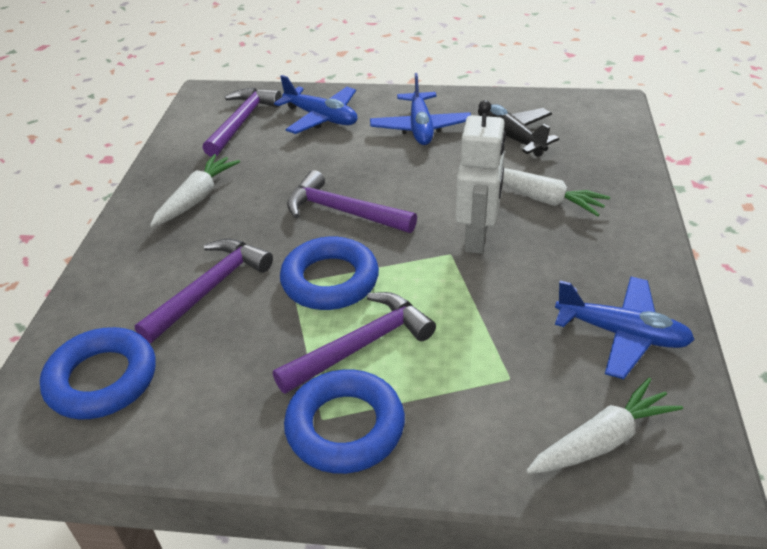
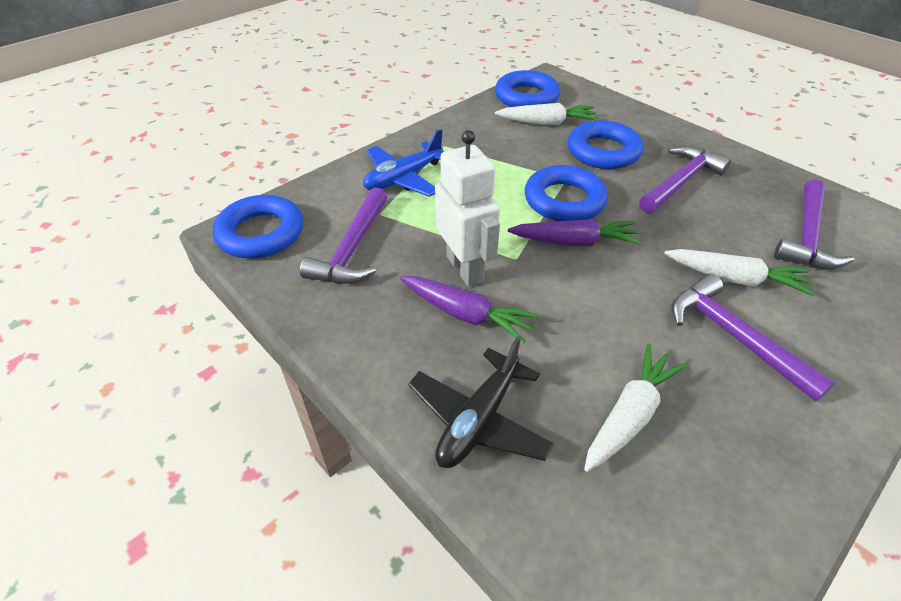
blue plane: 3 -> 1
blue ring: 3 -> 4
purple carrot: 0 -> 2

